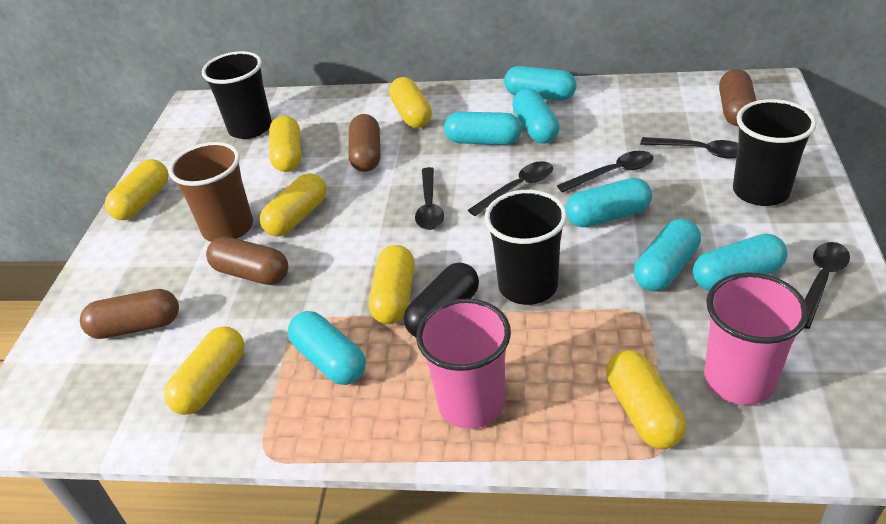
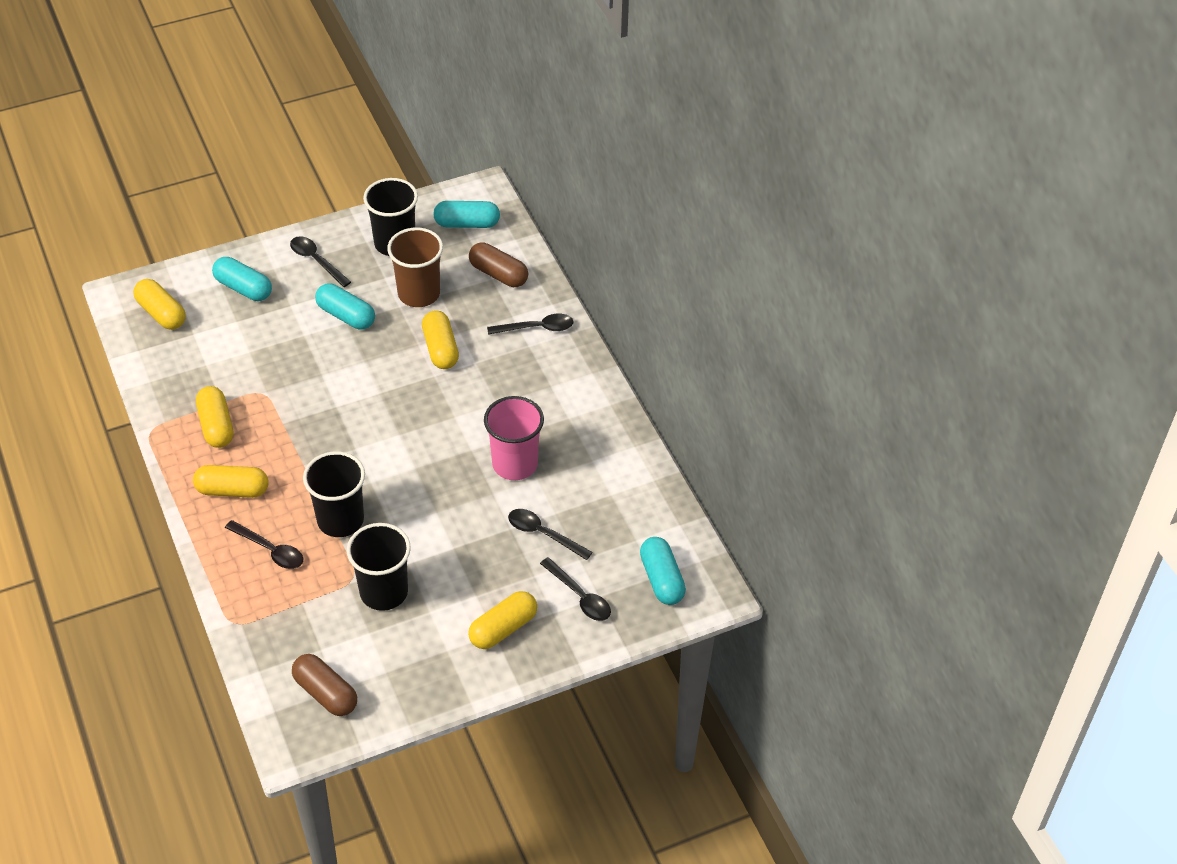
black capsule: 1 -> 0
brown capsule: 4 -> 2
pink cup: 2 -> 1
turquoise capsule: 7 -> 4
yellow capsule: 7 -> 5

